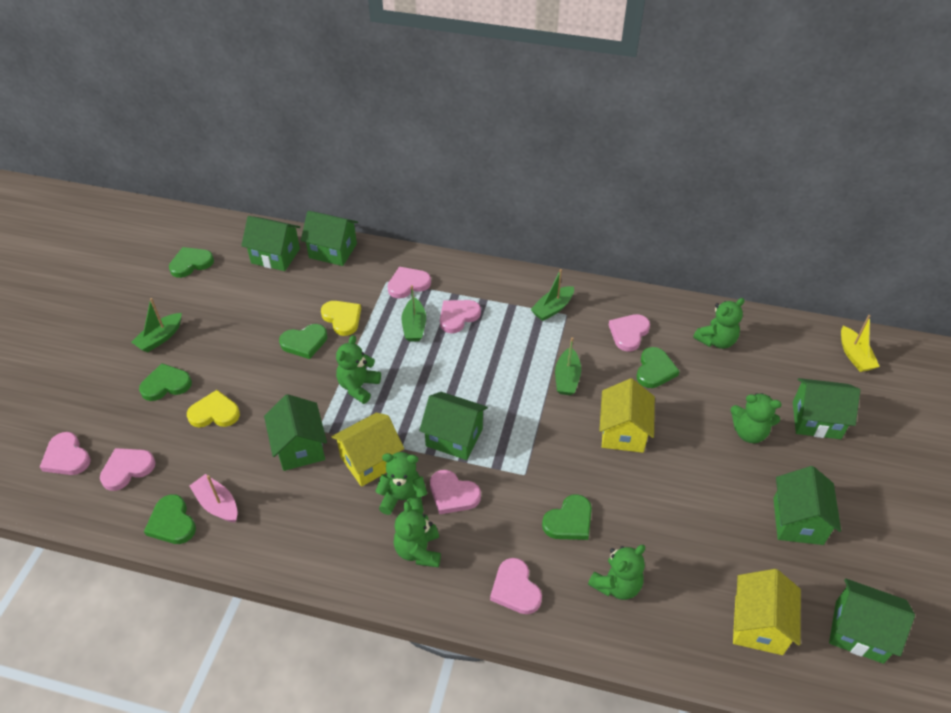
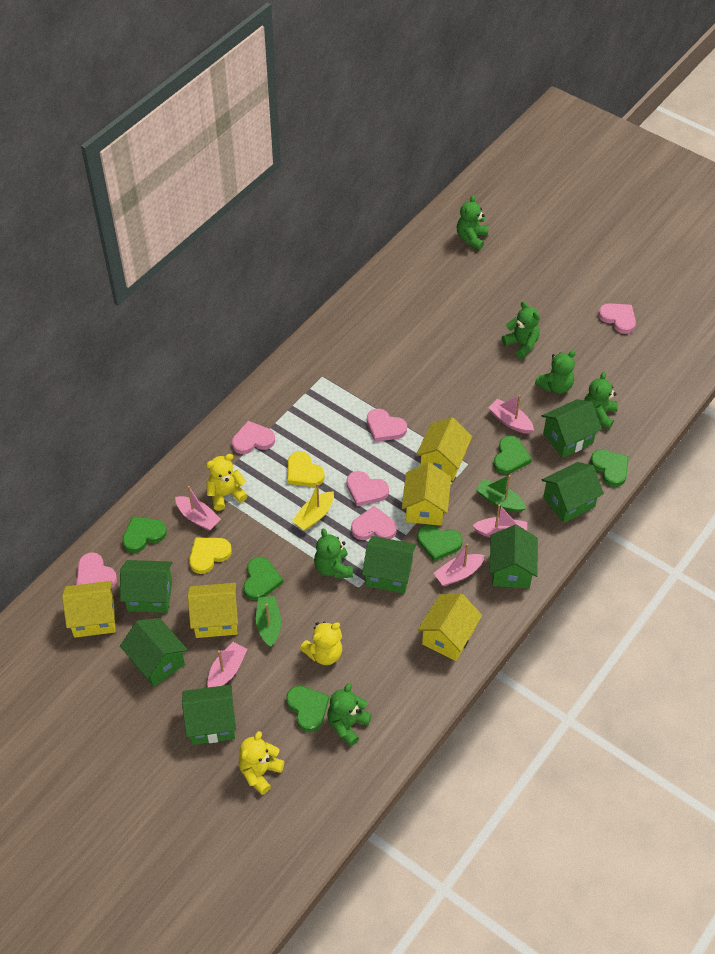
green boat: 4 -> 2
pink boat: 1 -> 5
pink heart: 7 -> 6
yellow house: 3 -> 5
yellow teddy bear: 0 -> 3

